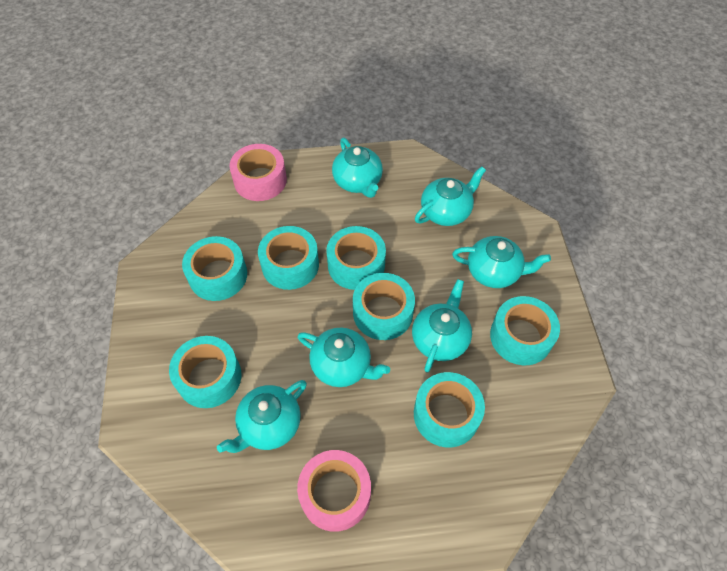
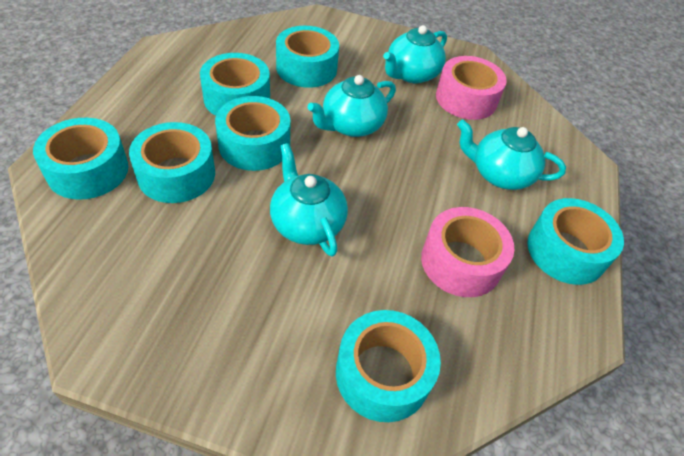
turquoise teapot: 6 -> 4

